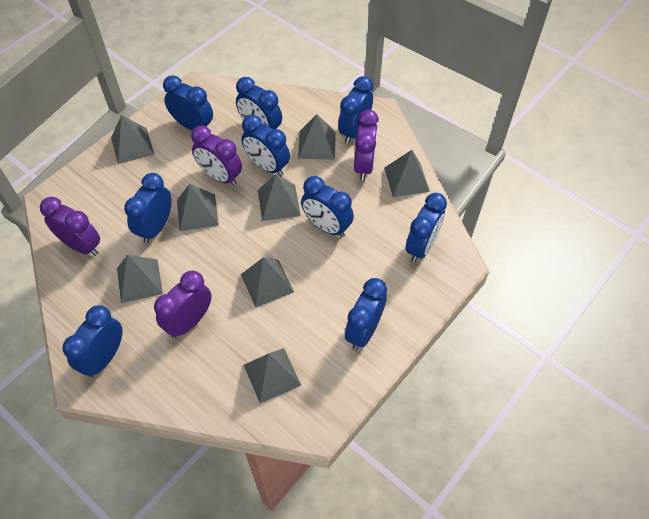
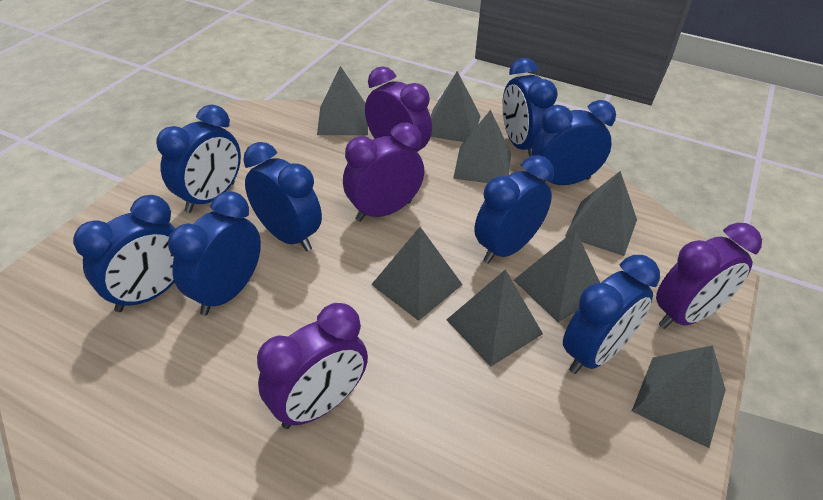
blue clock: 9 -> 8

